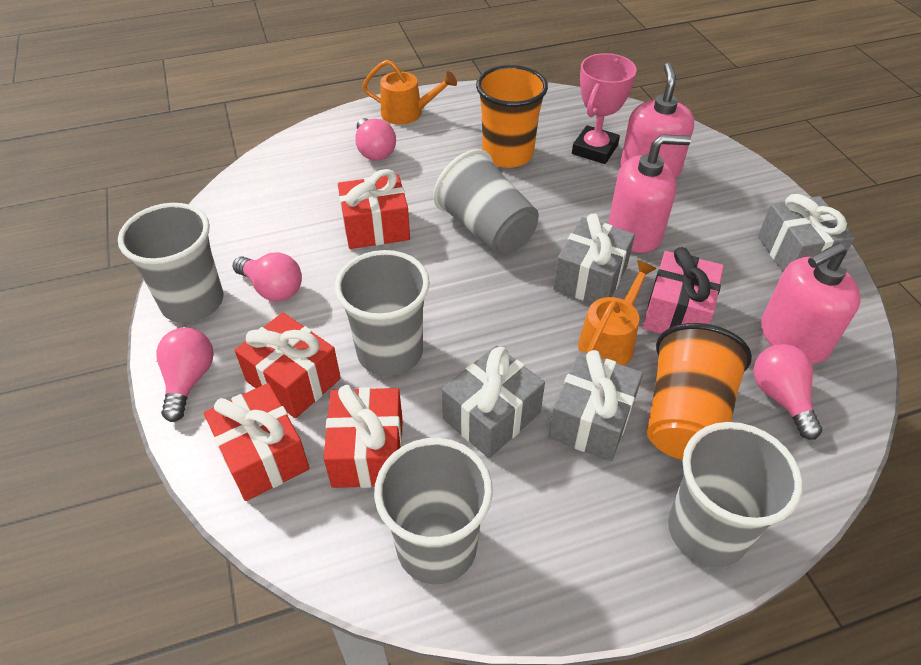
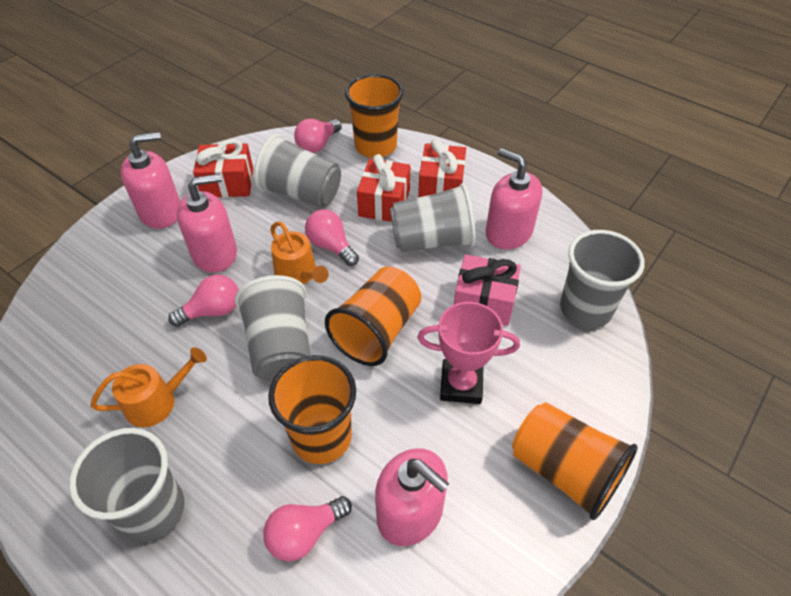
grey gift: 4 -> 0
orange cup: 2 -> 4
pink soap dispenser: 3 -> 4
red gift: 4 -> 3

